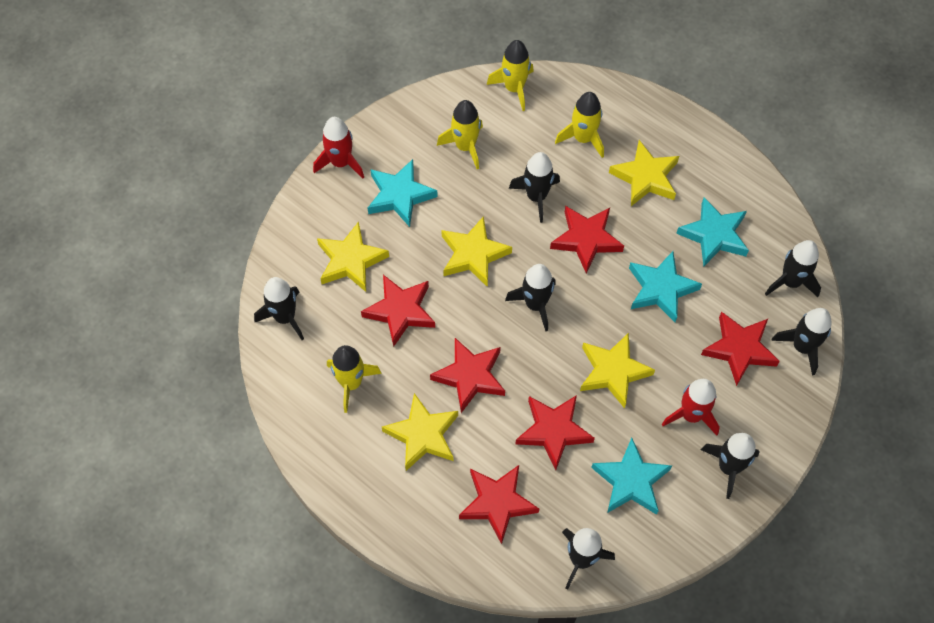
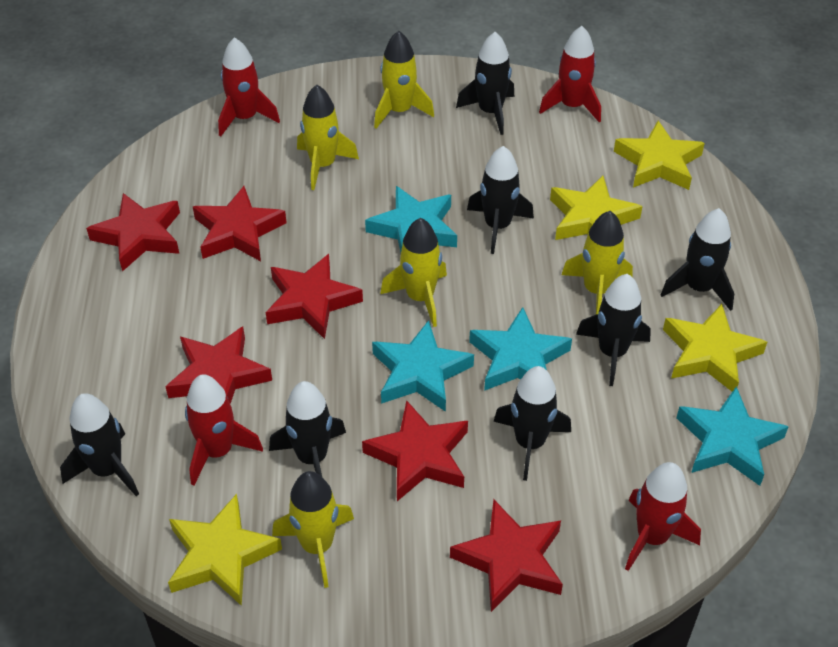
red rocket: 2 -> 4
yellow rocket: 4 -> 5
yellow star: 5 -> 4

